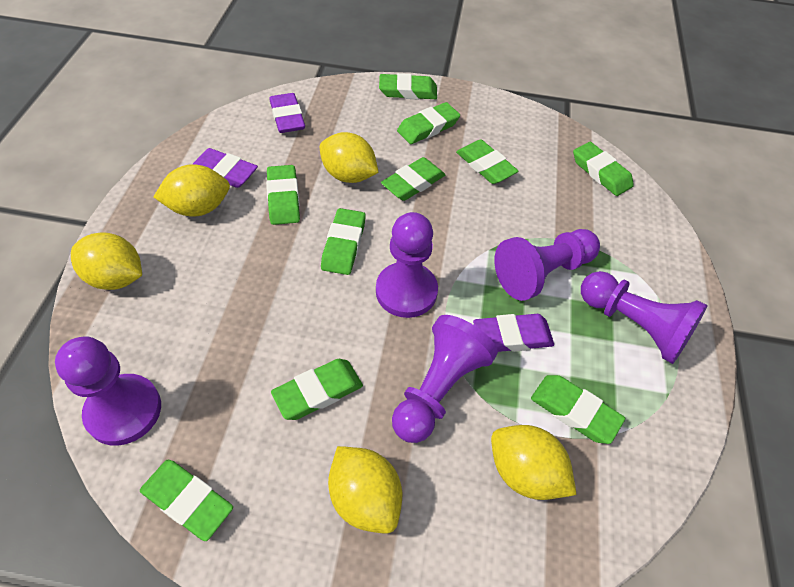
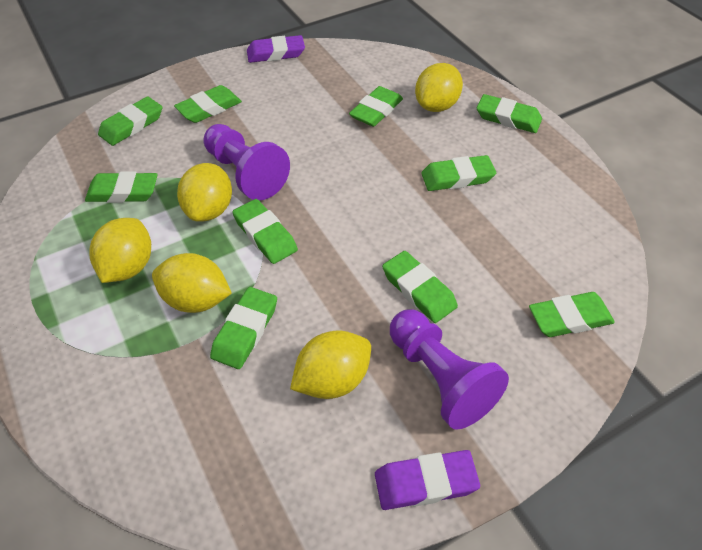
purple eraser: 3 -> 2
purple pawn: 5 -> 2

